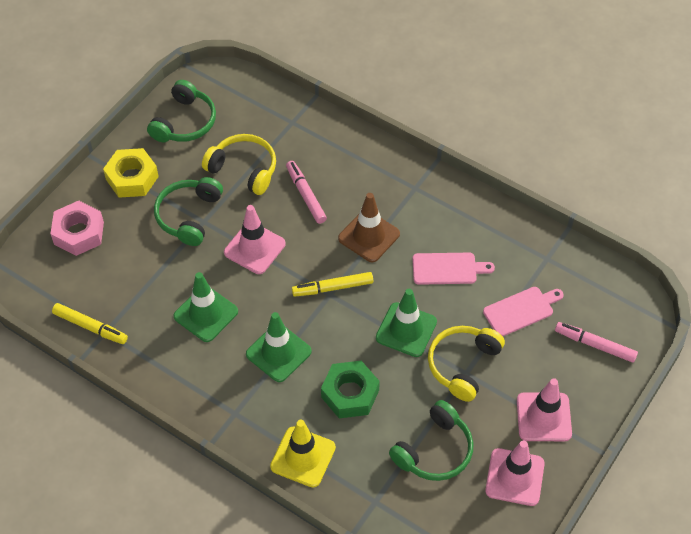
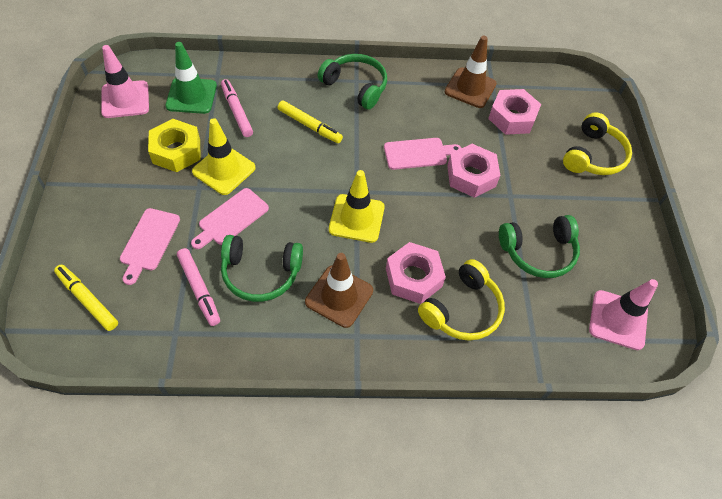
brown traffic cone: 1 -> 2
green nut: 1 -> 0
green traffic cone: 3 -> 1
pink cutting board: 2 -> 3
pink nut: 1 -> 3
pink traffic cone: 3 -> 2
yellow traffic cone: 1 -> 2

